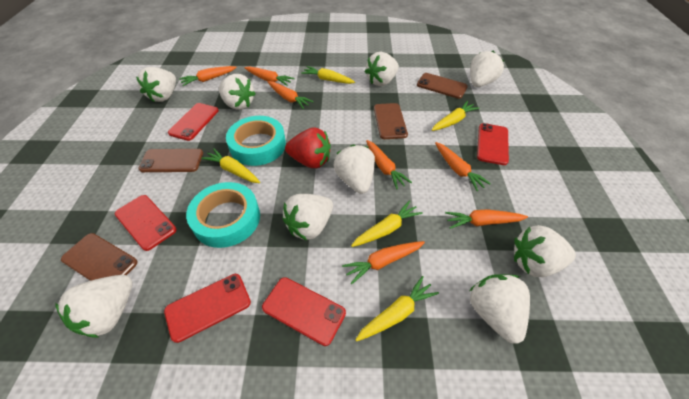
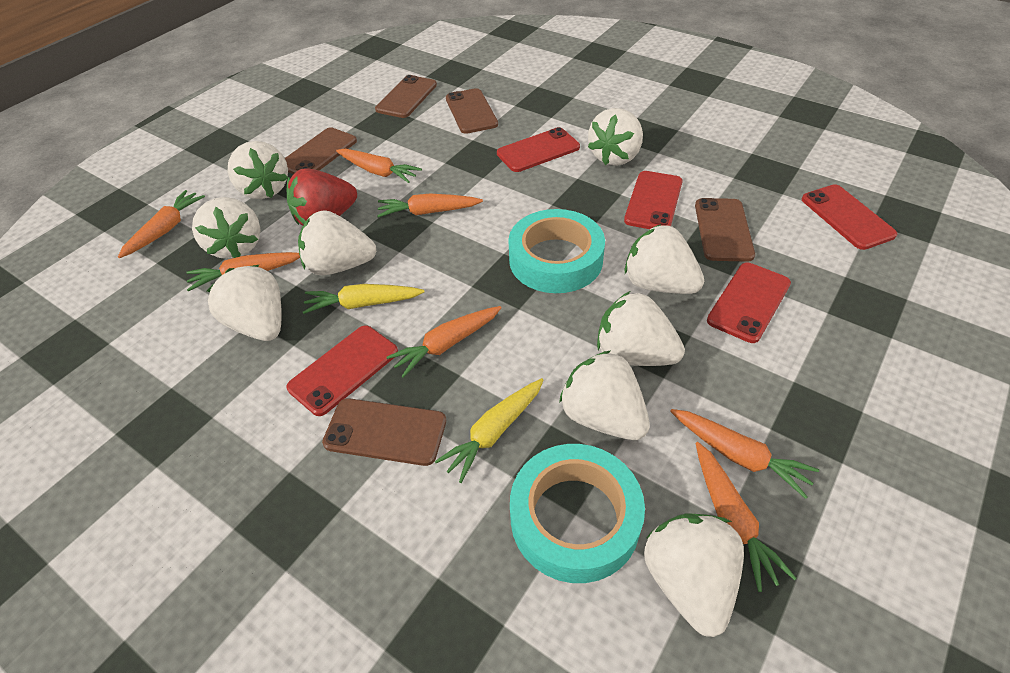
brown phone: 4 -> 5
yellow carrot: 5 -> 2

